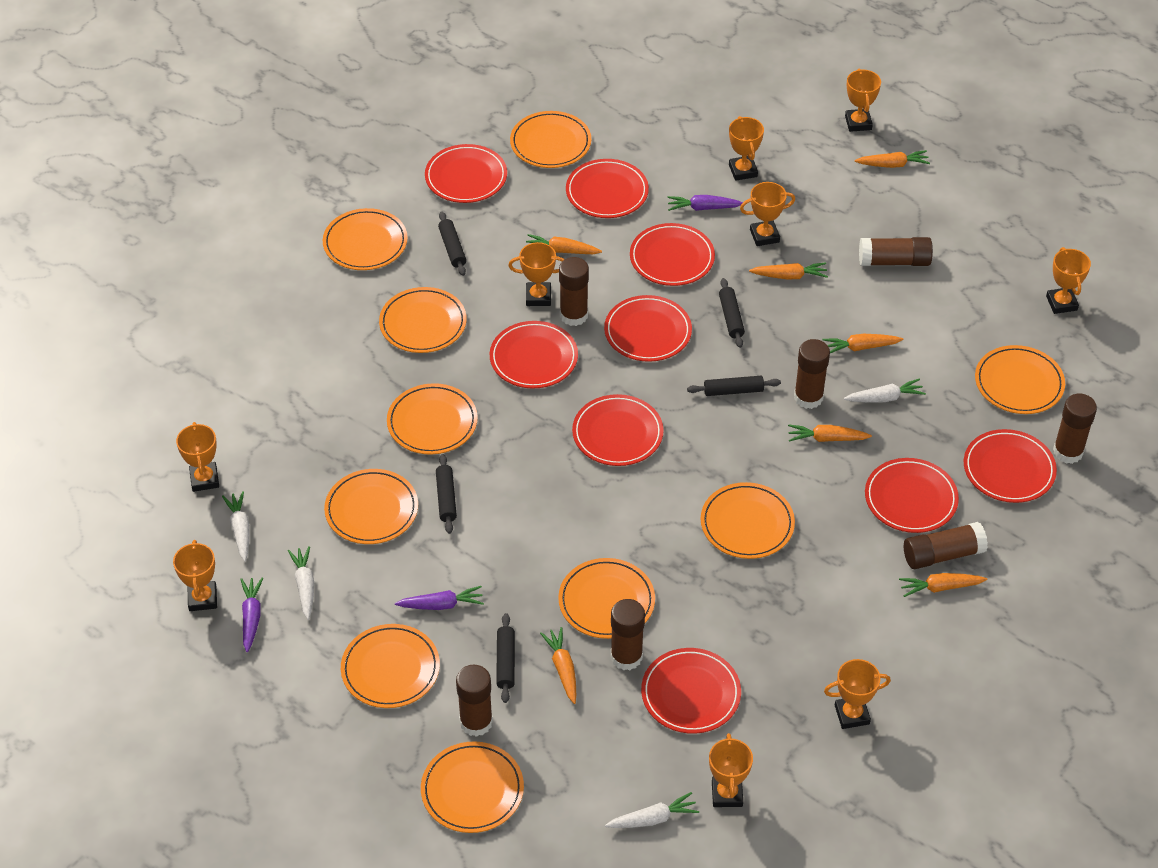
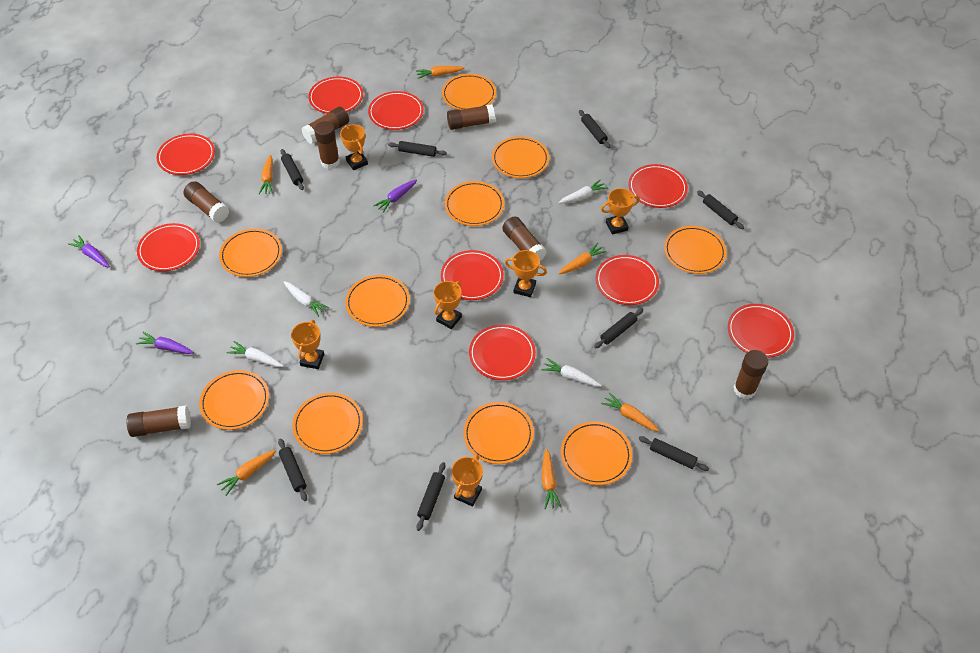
black rolling pin: 5 -> 8
orange carrot: 7 -> 6
orange trophy: 9 -> 6

